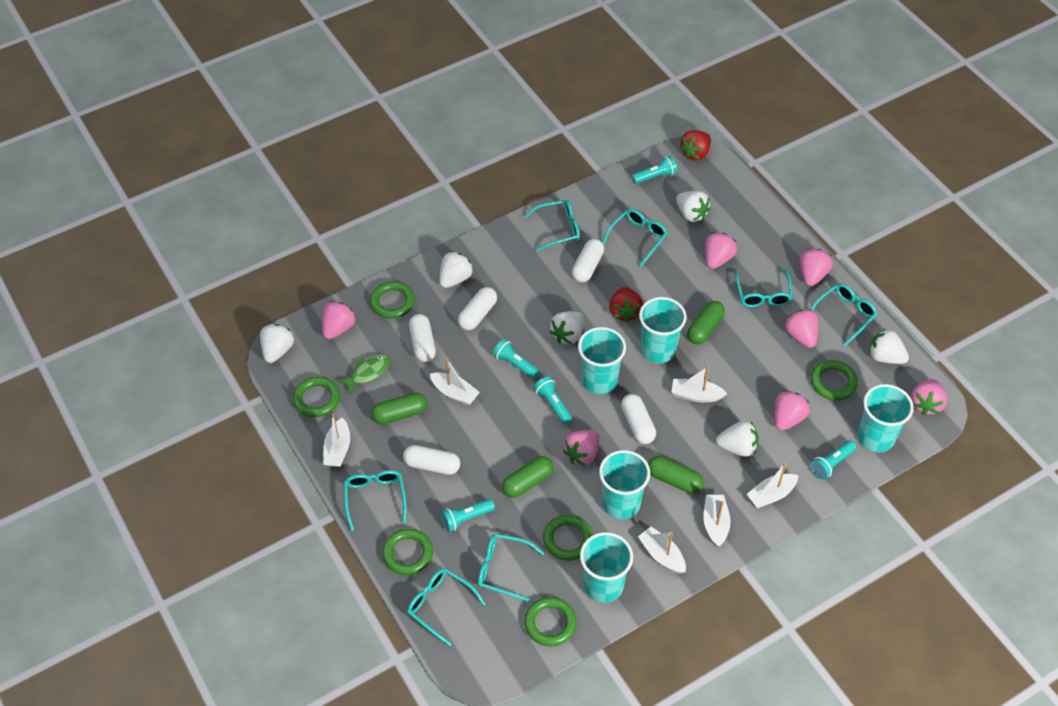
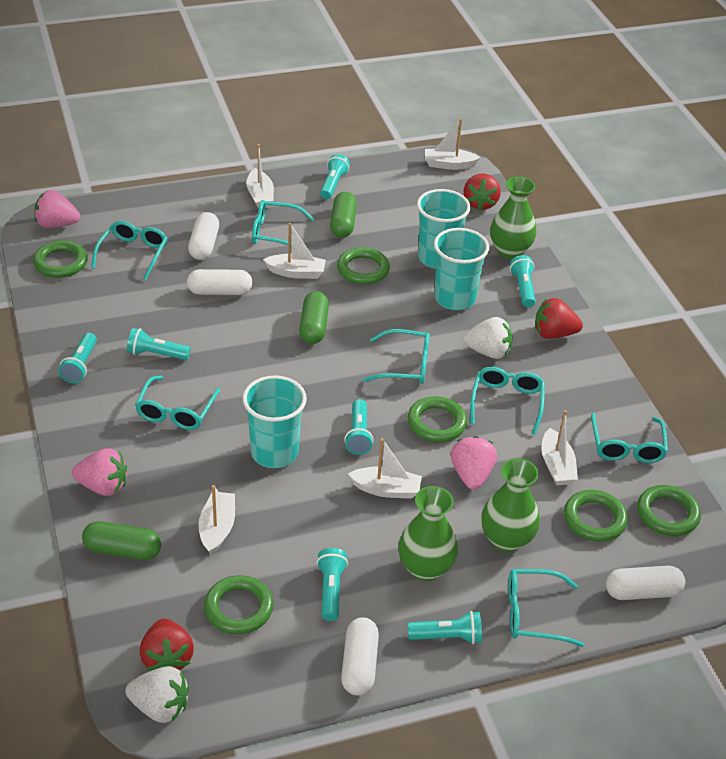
green capsule: 4 -> 3
green fish: 1 -> 0
green vase: 0 -> 3
pink strawberry: 7 -> 3
red strawberry: 2 -> 3
turquoise cup: 5 -> 3
turquoise flashlight: 5 -> 7
white capsule: 5 -> 4
white strawberry: 6 -> 2

